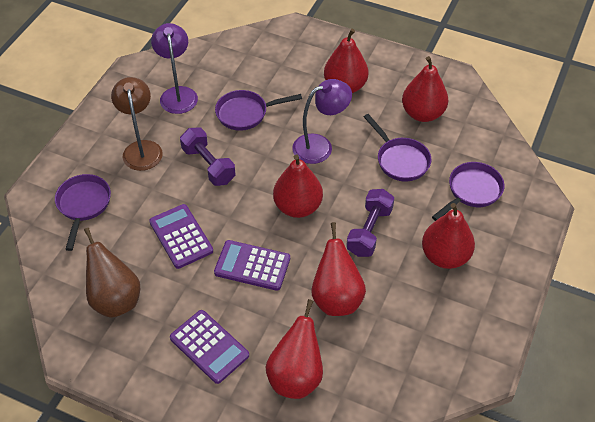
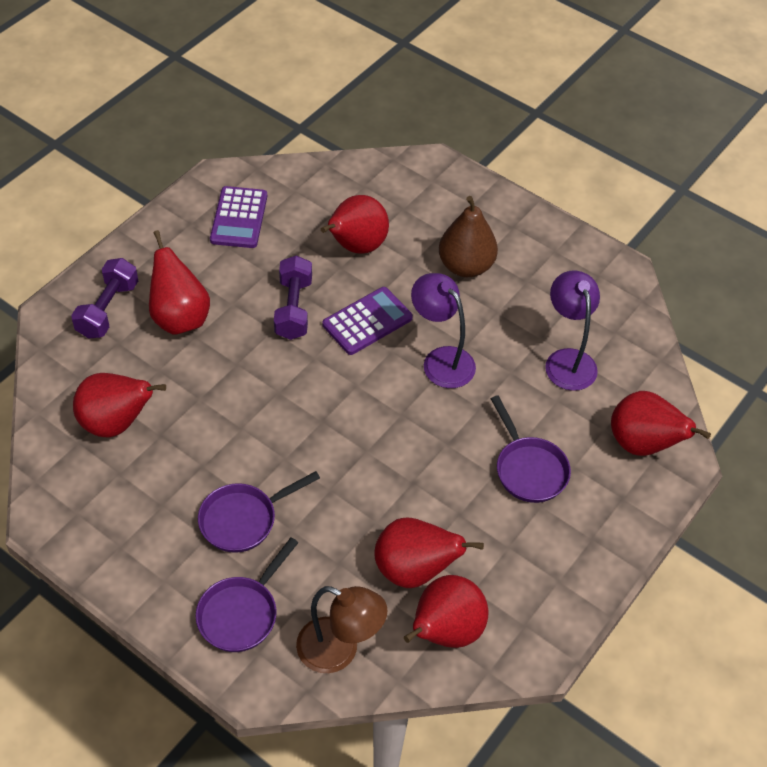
purple calculator: 3 -> 2
purple pan: 4 -> 3

